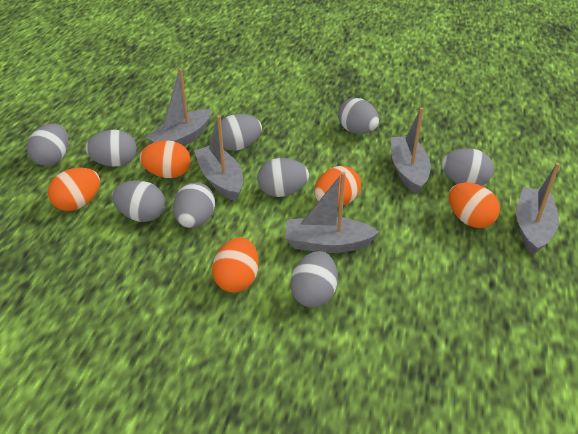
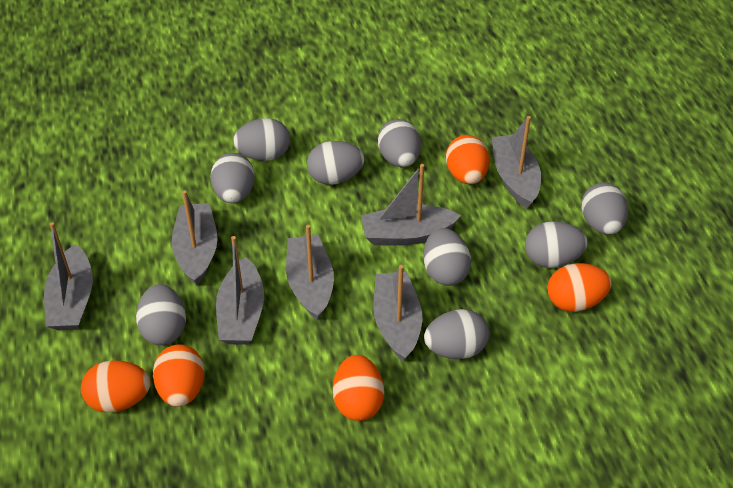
grey boat: 5 -> 7

